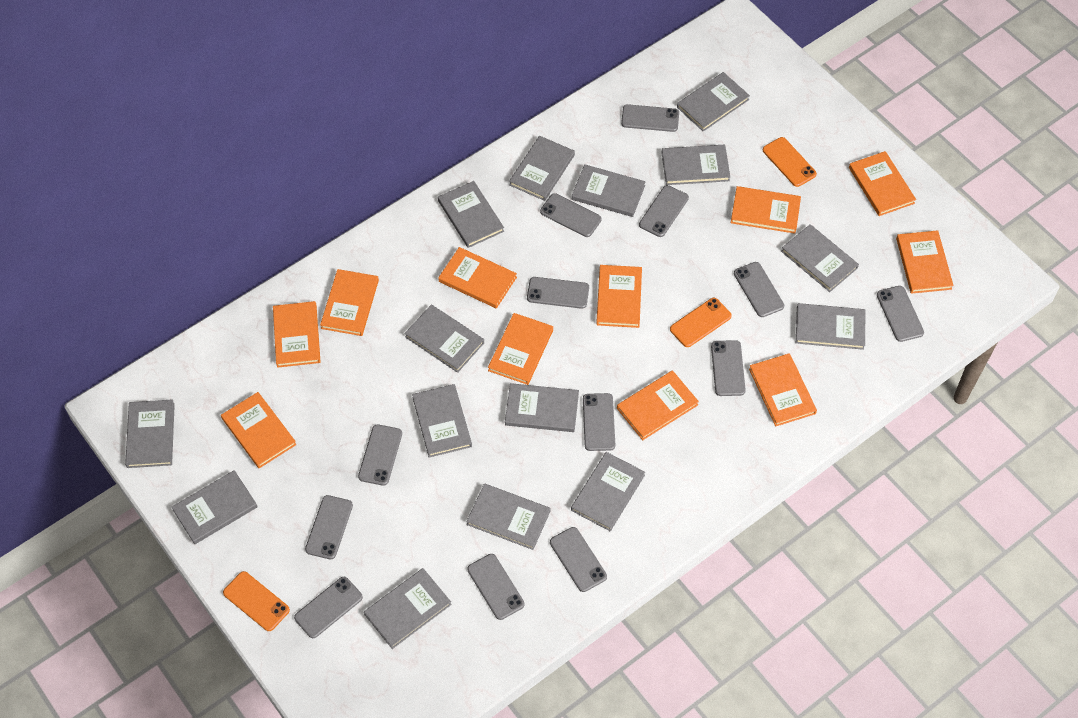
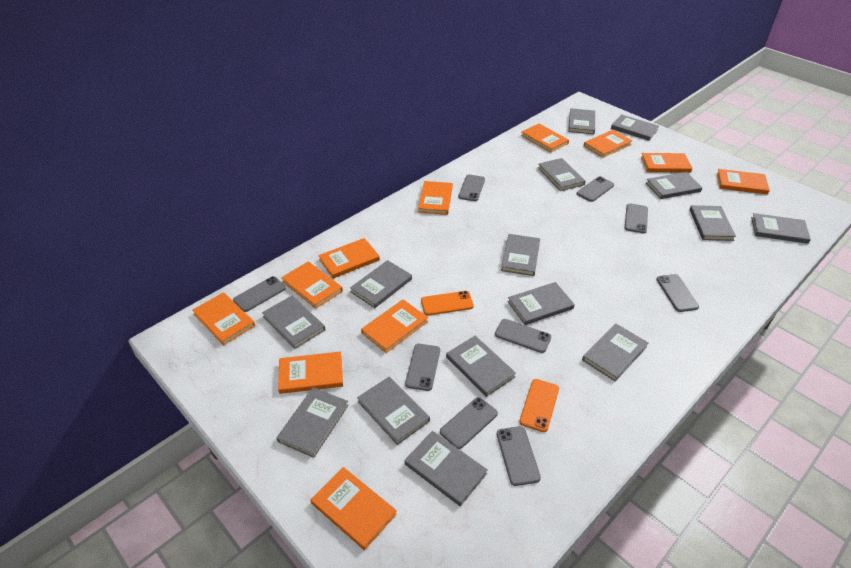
grey phone: 13 -> 9
orange phone: 3 -> 2

